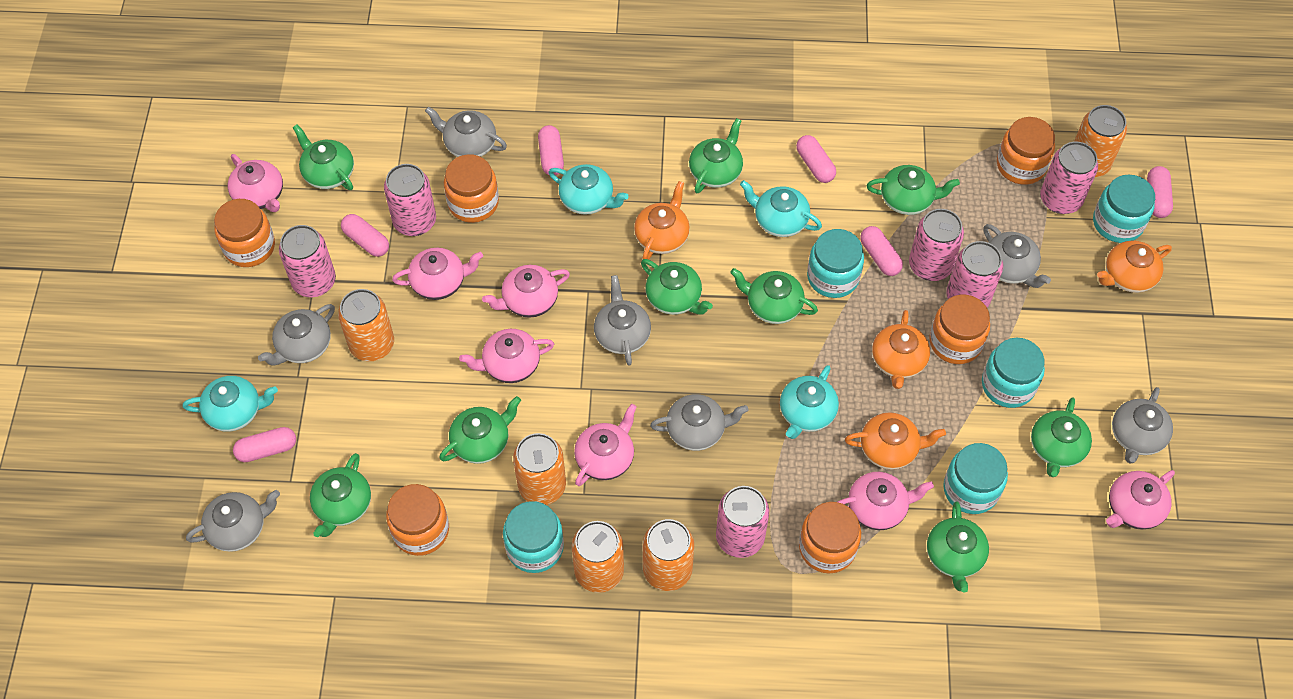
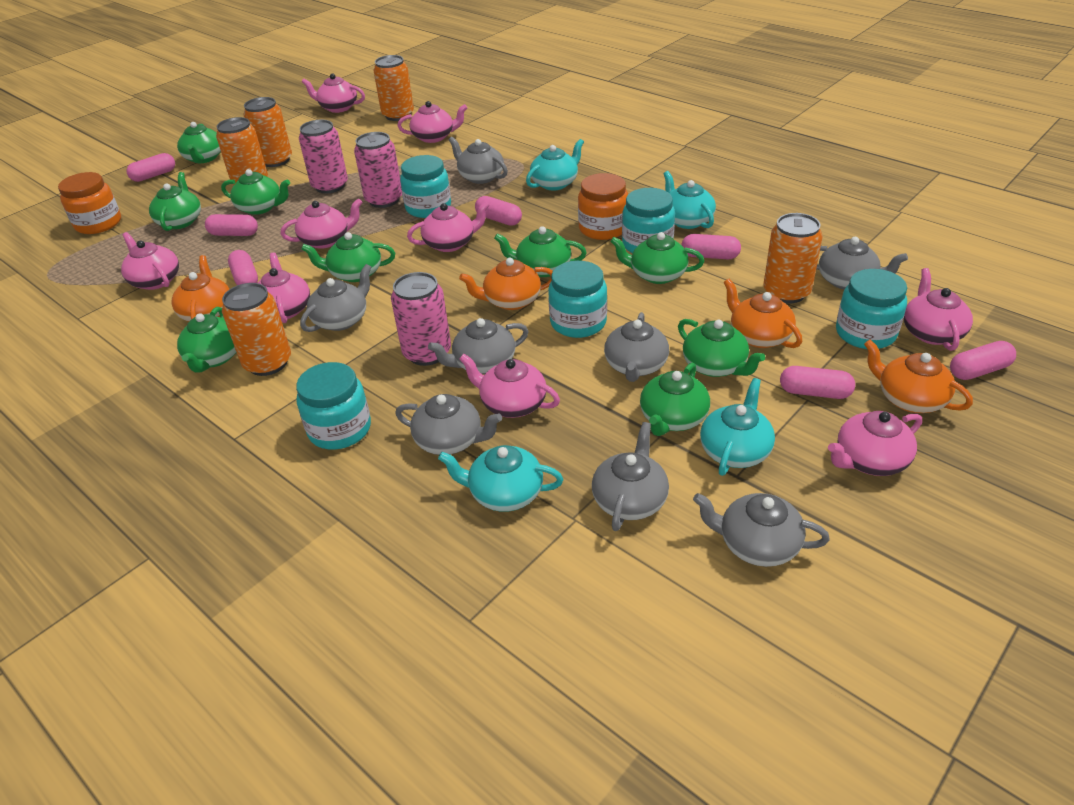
grey teapot: 7 -> 8
orange jar: 6 -> 2
pink can: 6 -> 3
pink capsule: 6 -> 7
pink teapot: 7 -> 9

